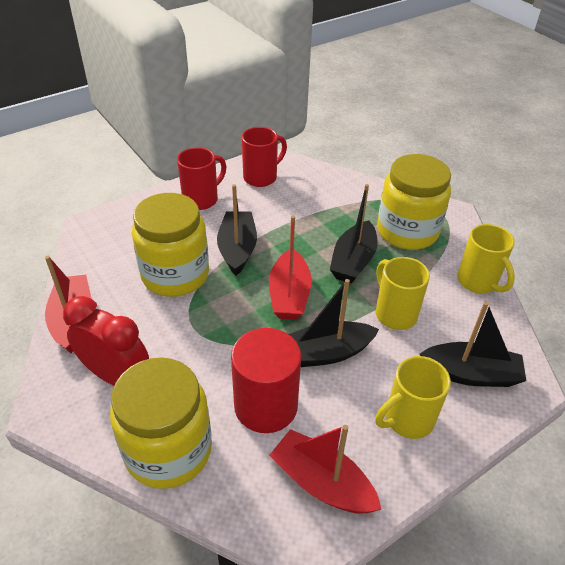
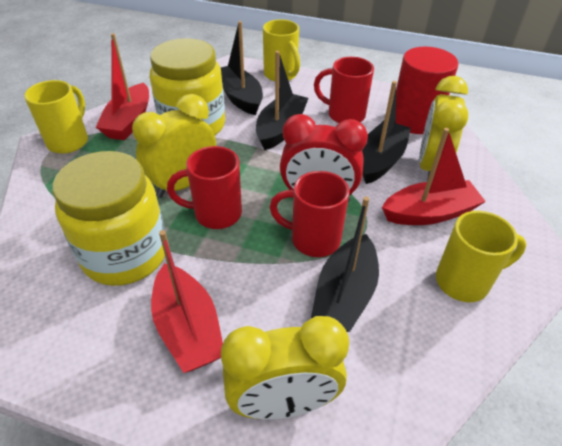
red mug: 2 -> 3
yellow clock: 0 -> 3
yellow jar: 3 -> 2

